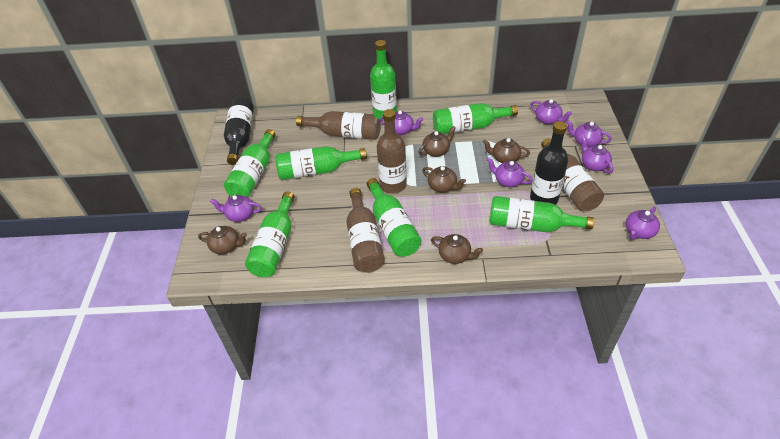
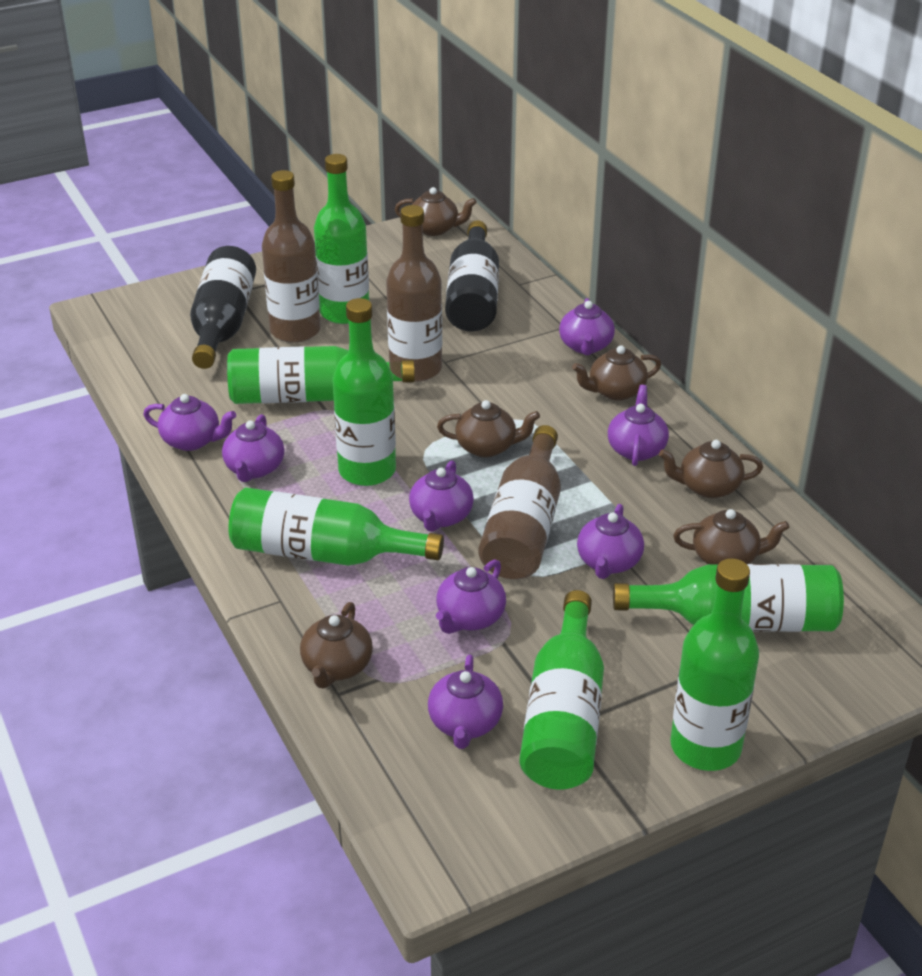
brown bottle: 4 -> 3
brown teapot: 5 -> 6
purple teapot: 7 -> 8

